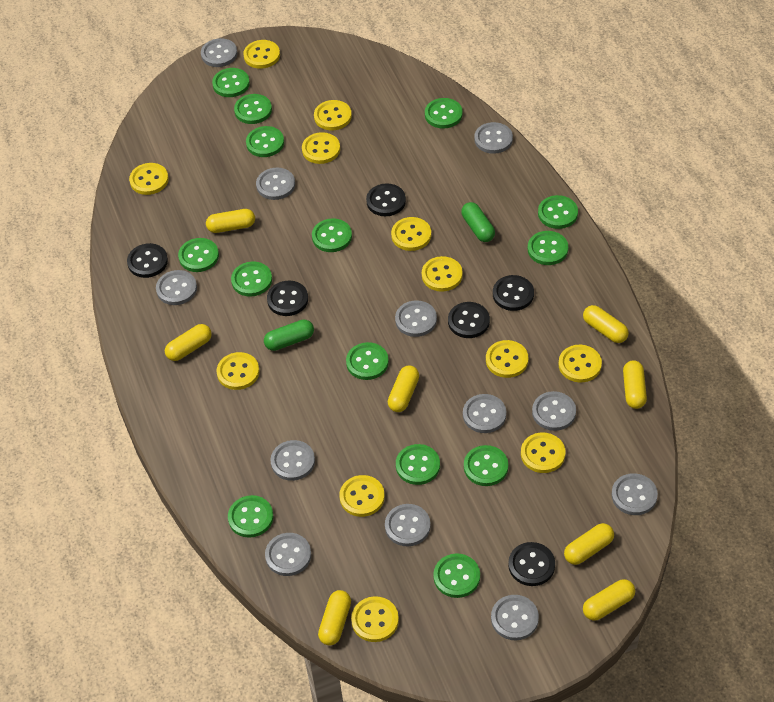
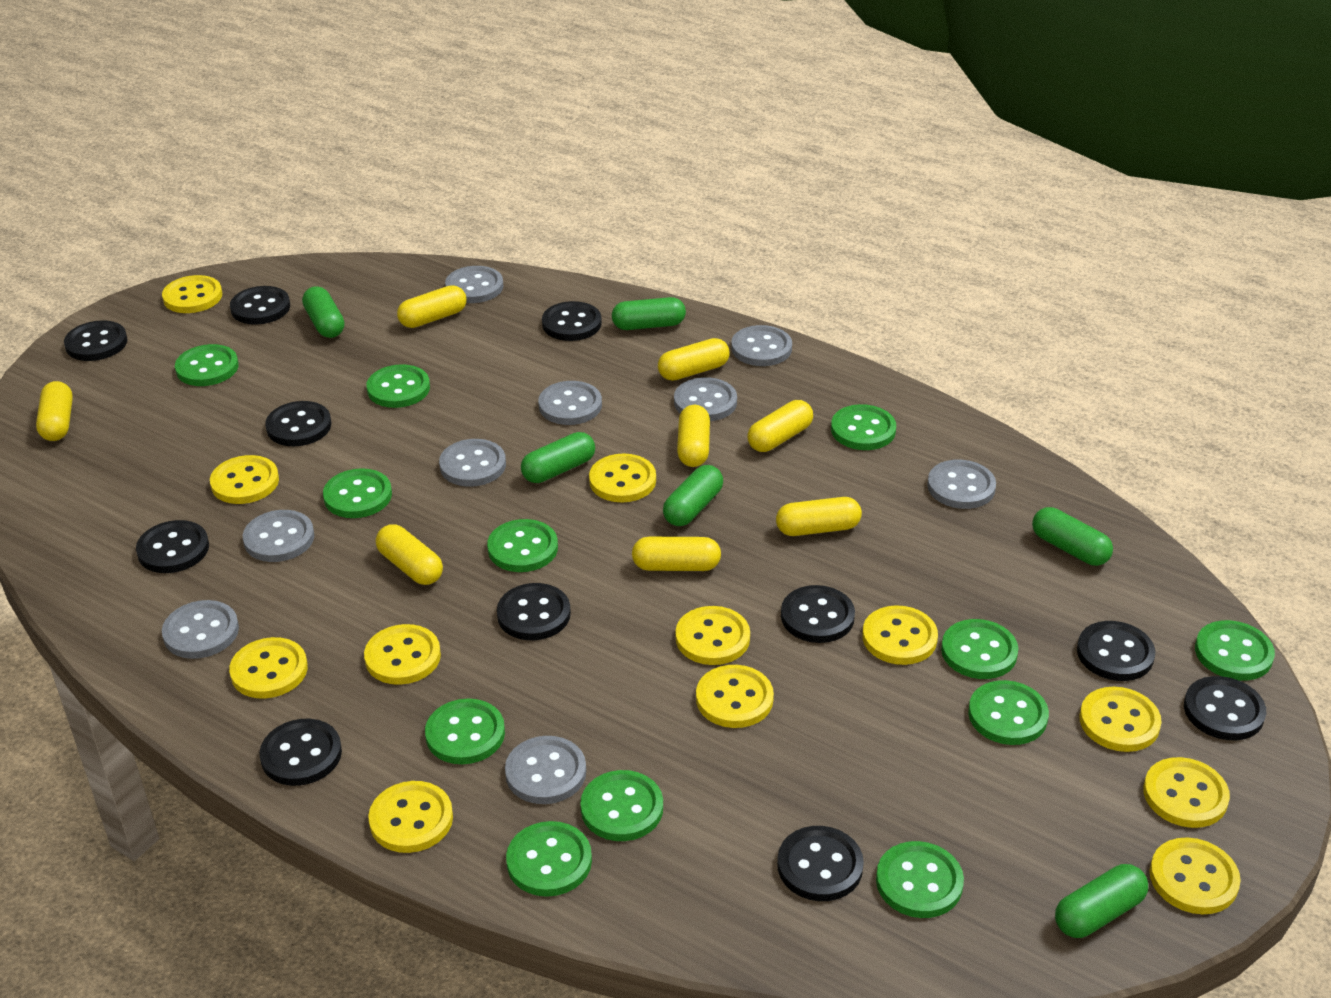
black button: 6 -> 11
green button: 14 -> 12
green capsule: 2 -> 6
grey button: 12 -> 9

